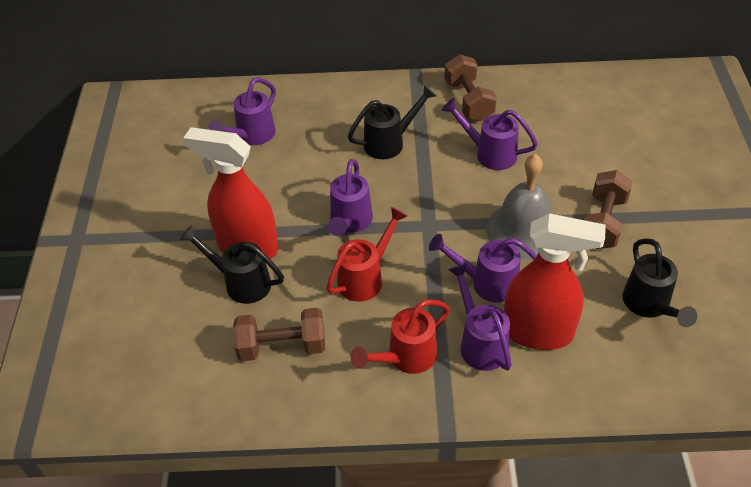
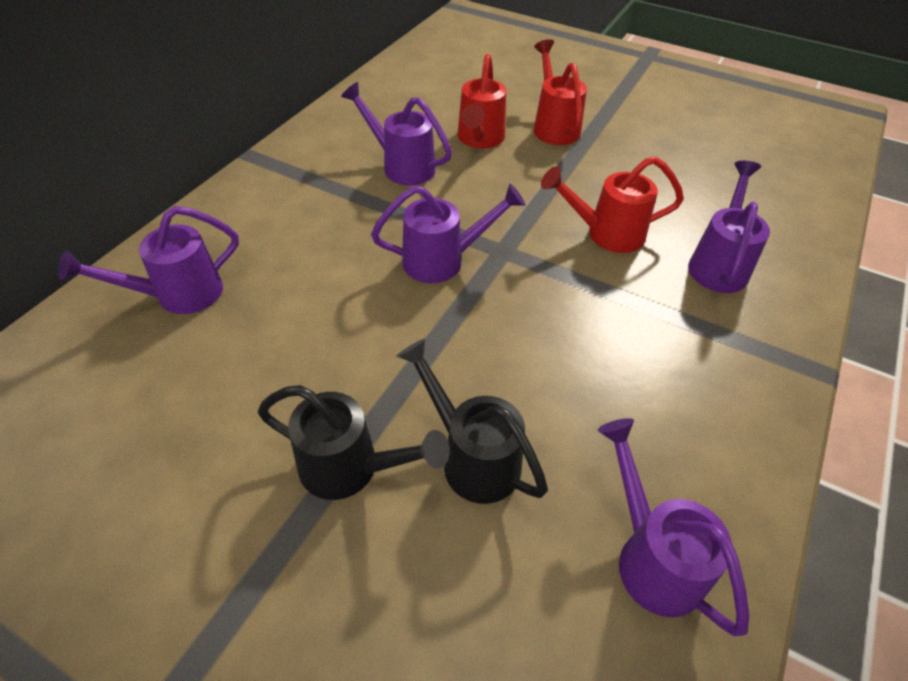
black watering can: 3 -> 2
brown dumbbell: 3 -> 0
grey bell: 1 -> 0
red spray bottle: 2 -> 0
red watering can: 2 -> 3

